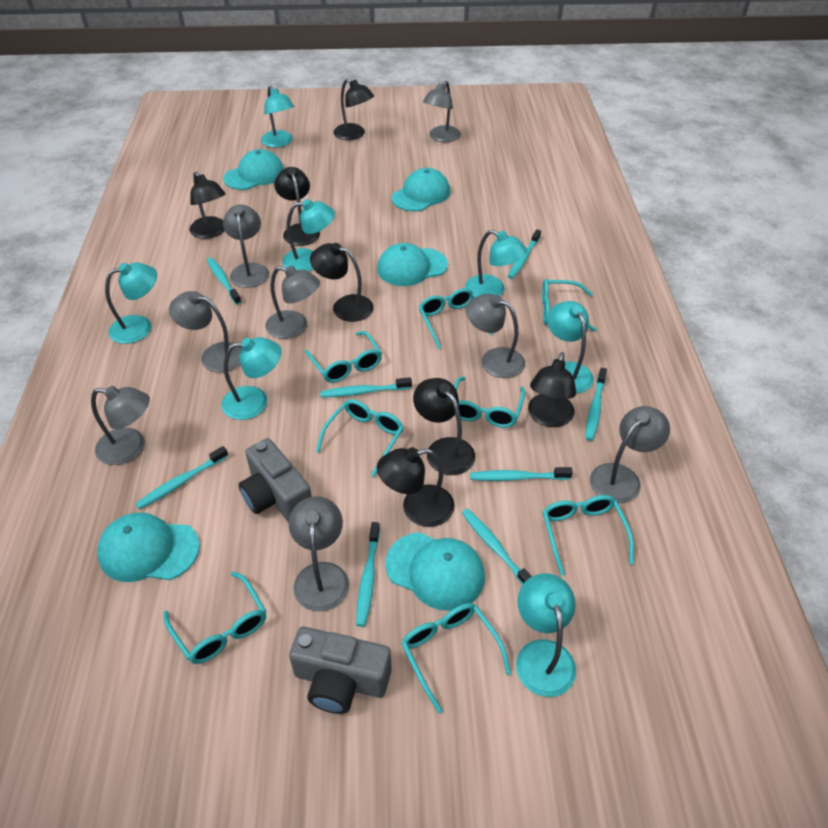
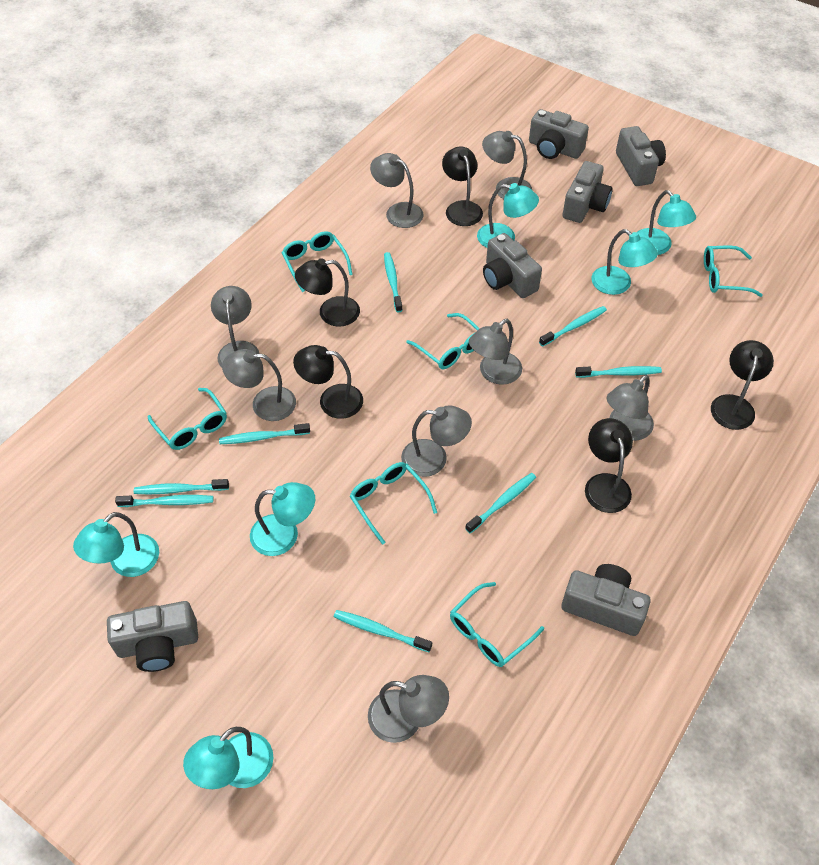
black lamp: 7 -> 5
grey camera: 2 -> 6
turquoise cap: 5 -> 0
turquoise glasses: 8 -> 6
turquoise lamp: 7 -> 6

